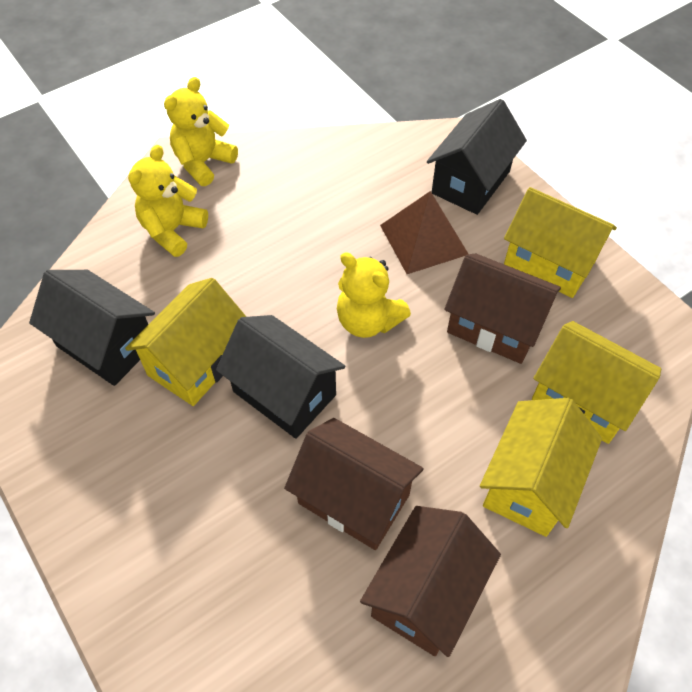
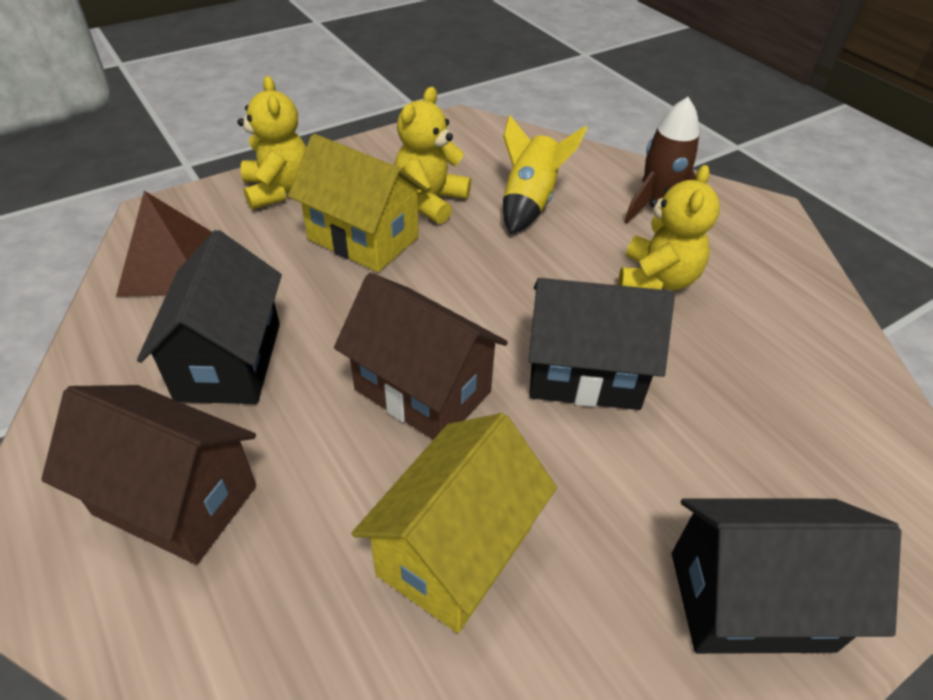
brown house: 3 -> 2
brown rocket: 0 -> 1
yellow house: 4 -> 2
yellow rocket: 0 -> 1

